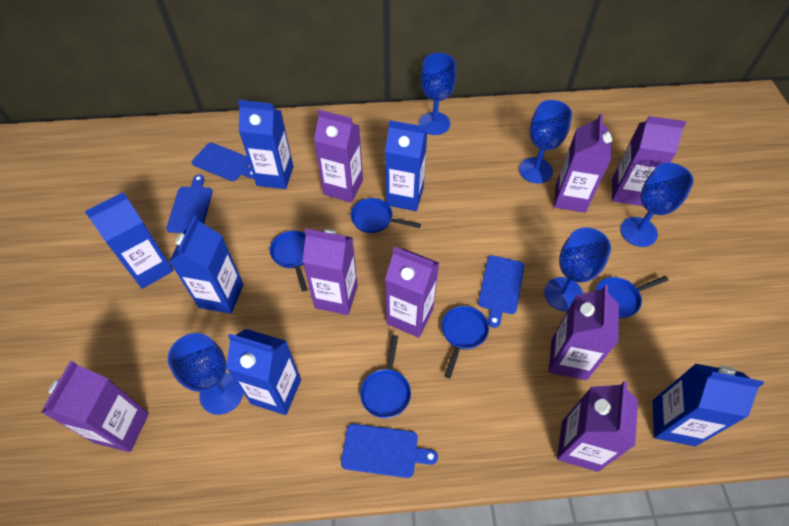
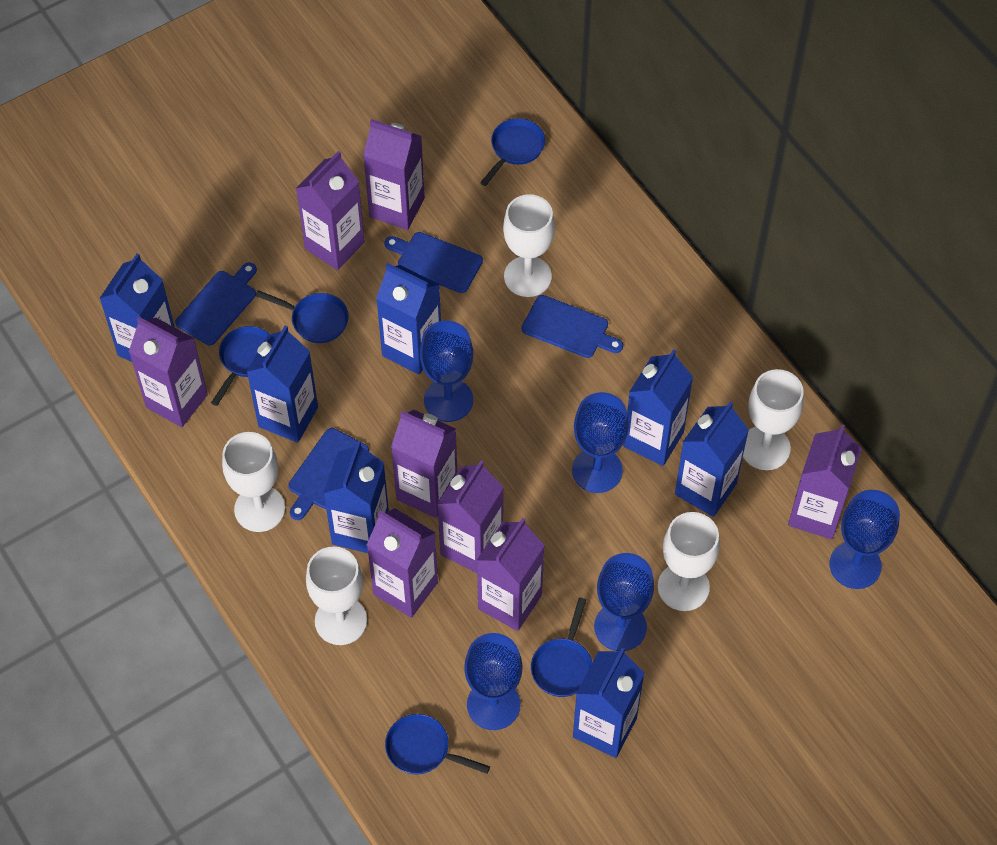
blue carton: 6 -> 7
white goblet: 0 -> 5

